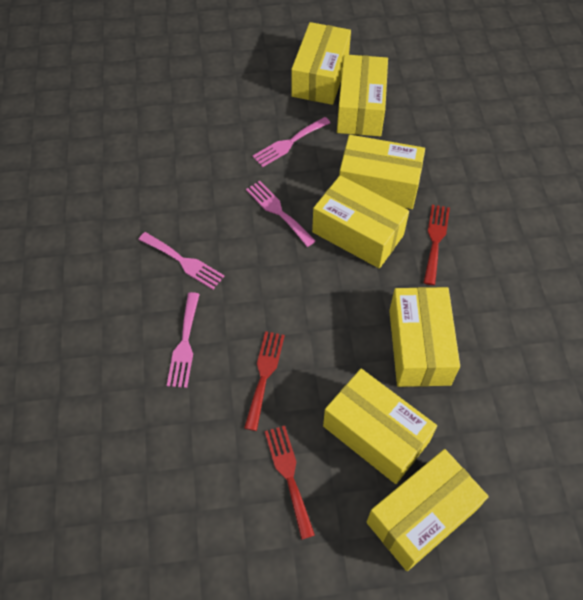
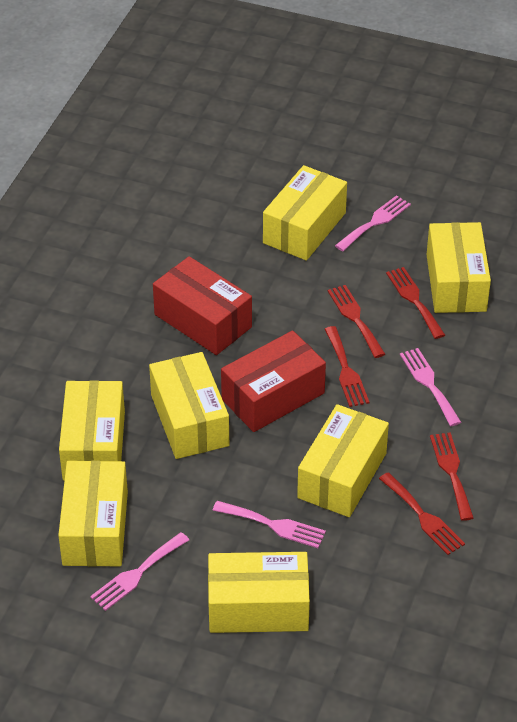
red box: 0 -> 2
red fork: 3 -> 5

